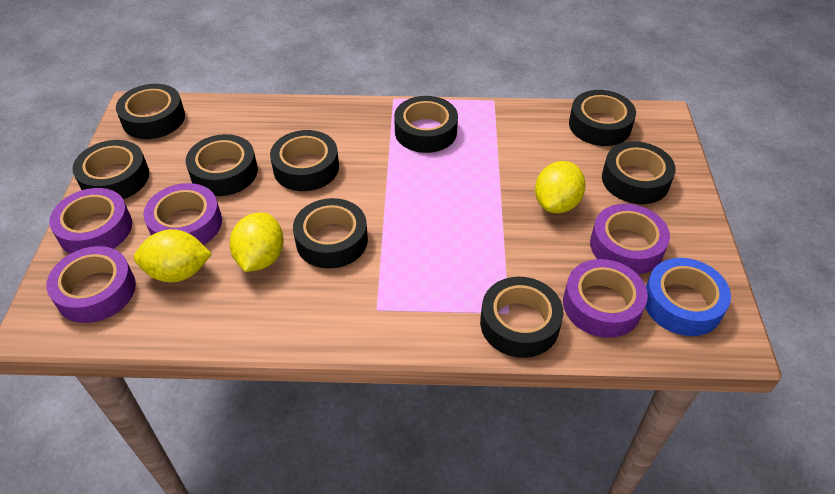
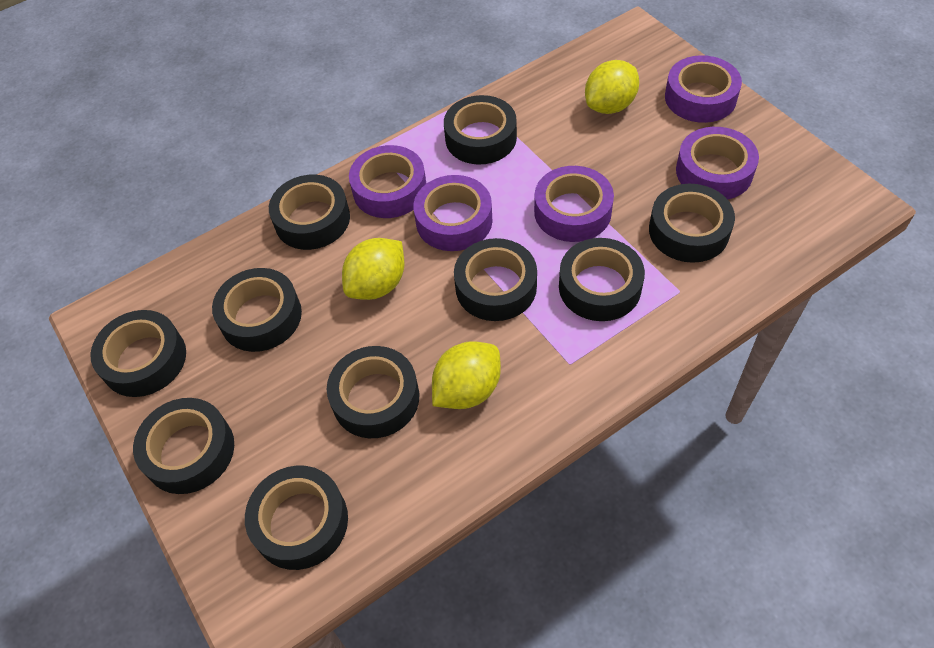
black tape: 9 -> 10
blue tape: 1 -> 0

